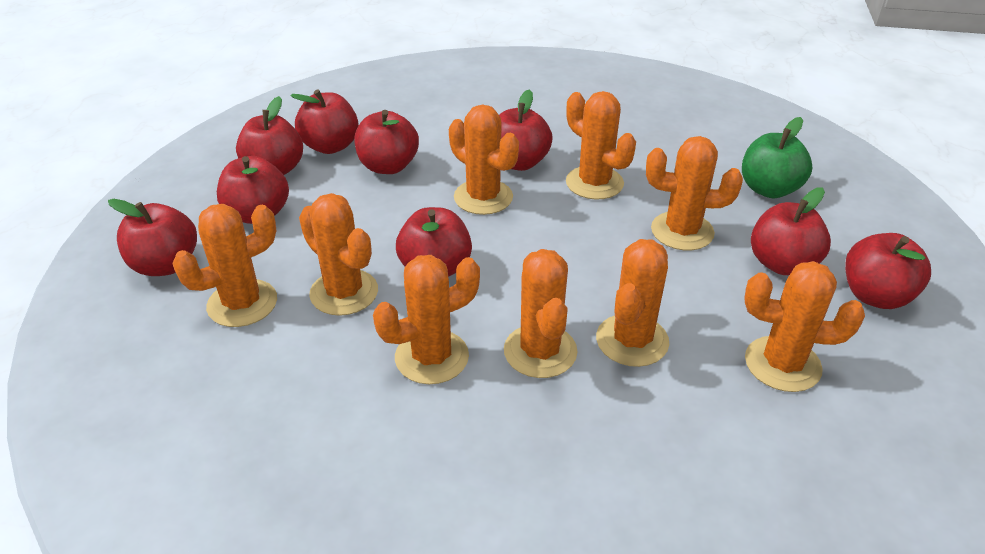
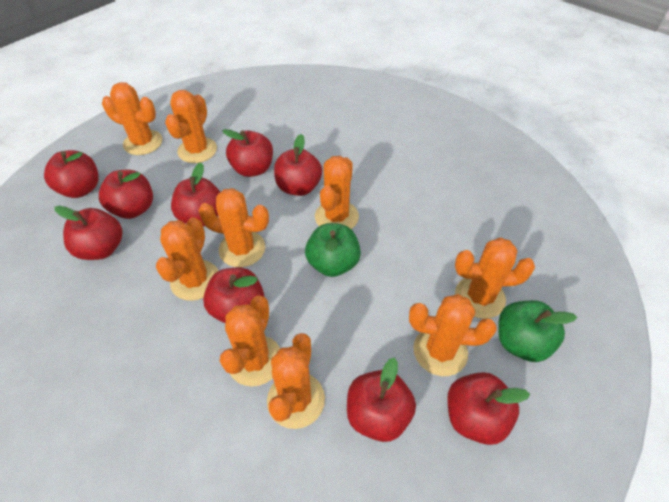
green apple: 1 -> 2

